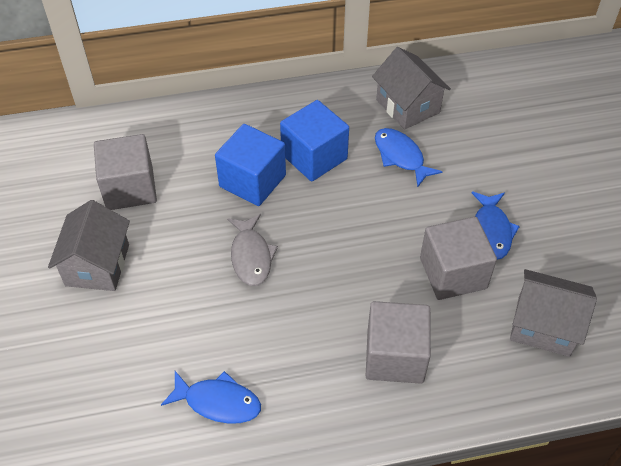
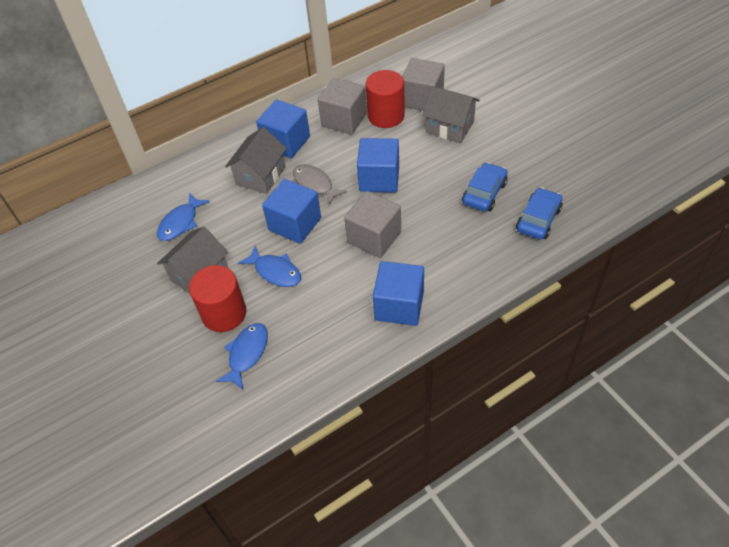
blue car: 0 -> 2
blue cube: 2 -> 4
red cylinder: 0 -> 2

